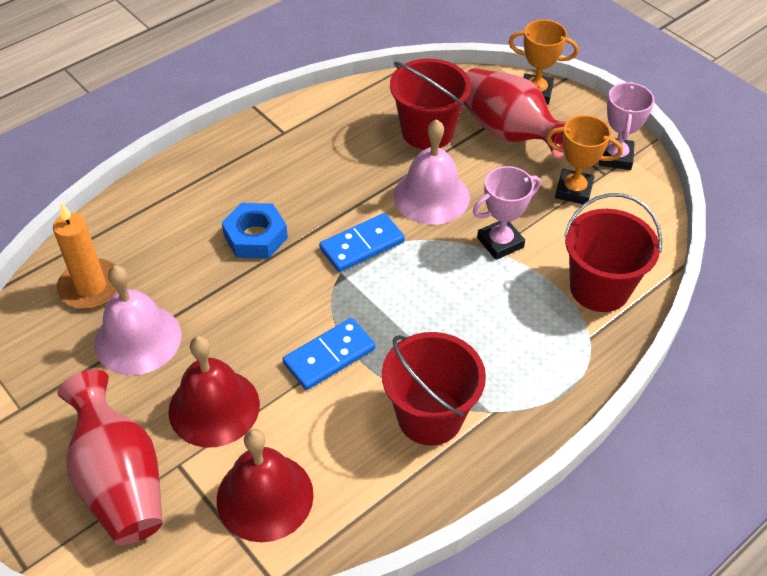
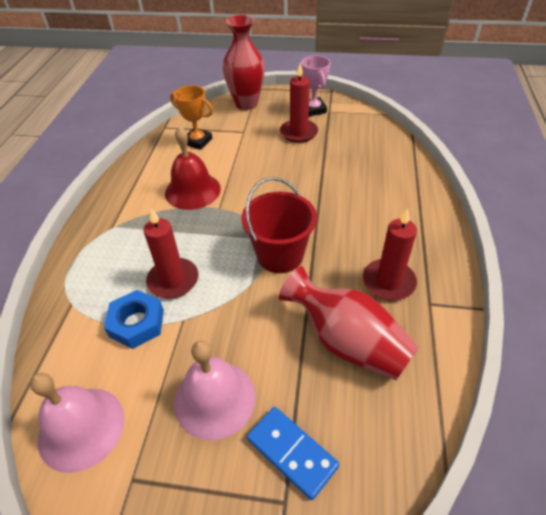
blue domino: 2 -> 1
orange candle: 1 -> 0
orange trophy: 2 -> 1
pink trophy: 2 -> 1
red bell: 2 -> 1
red bucket: 3 -> 1
red candle: 0 -> 3

